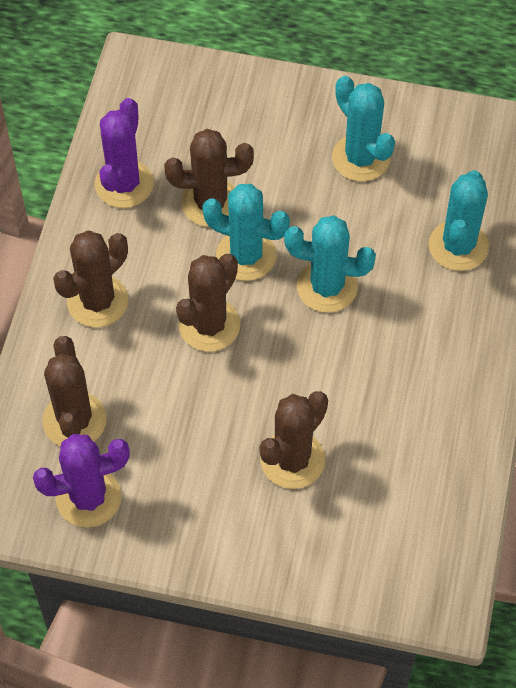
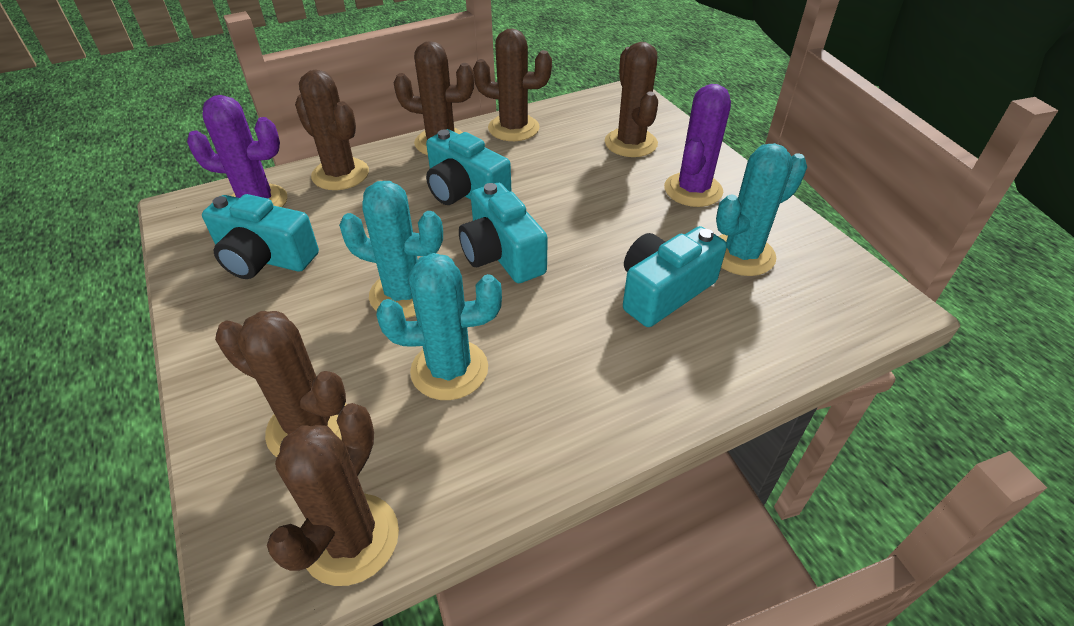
brown cactus: 5 -> 6
turquoise cactus: 4 -> 3
turquoise camera: 0 -> 4

